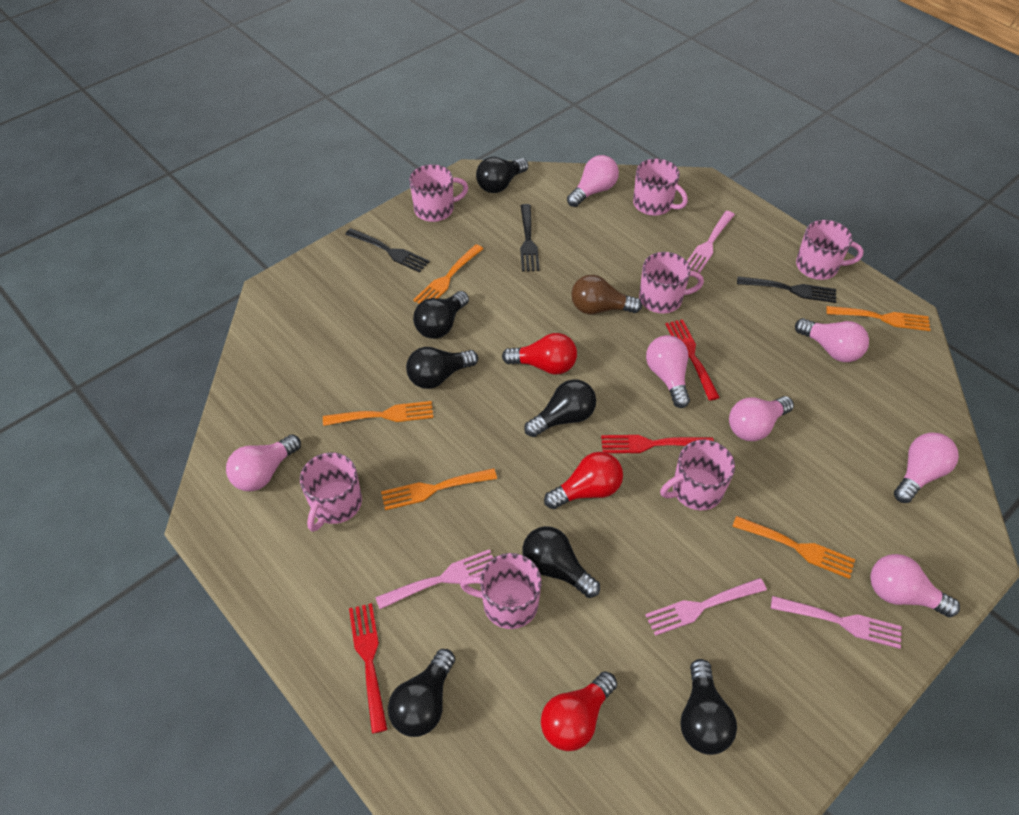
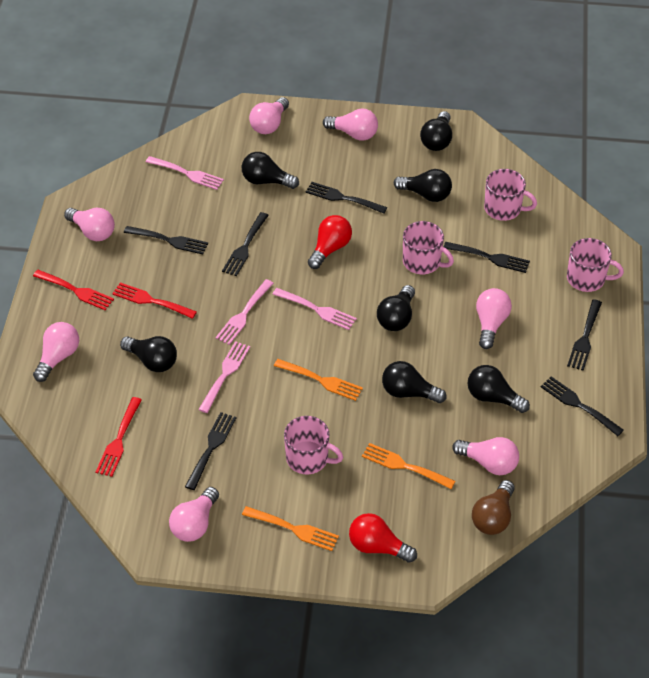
black fork: 3 -> 7
orange fork: 5 -> 3
pink mug: 7 -> 4
red light bulb: 3 -> 2

